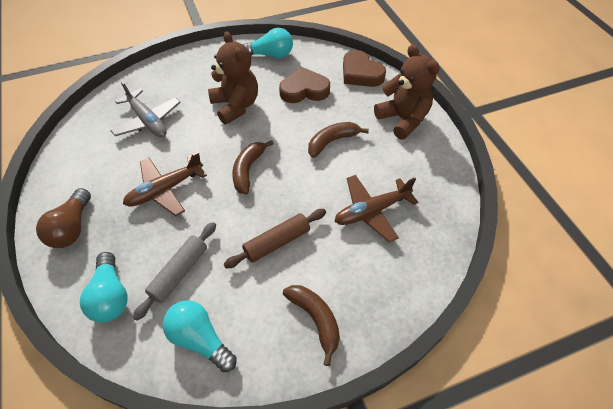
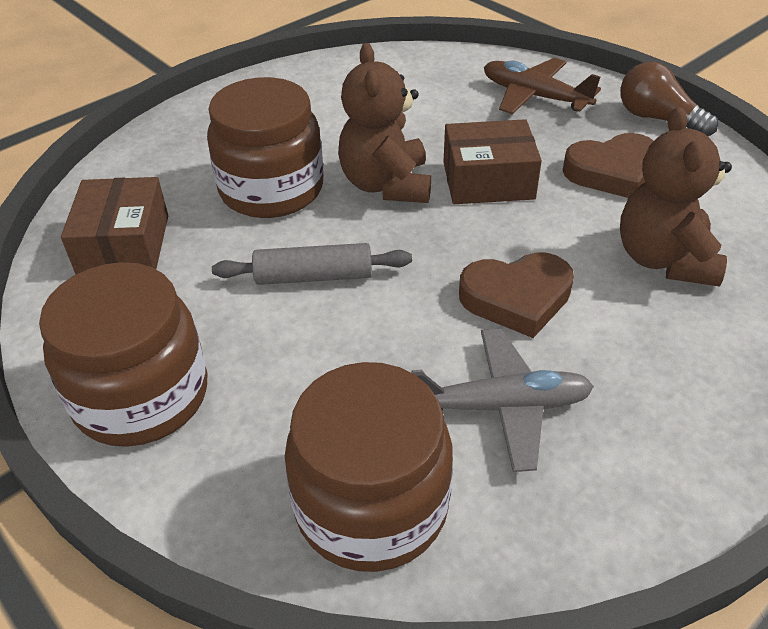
brown banana: 3 -> 0
brown box: 0 -> 2
brown jar: 0 -> 3
brown plane: 2 -> 1
brown rolling pin: 1 -> 0
turquoise light bulb: 3 -> 0

